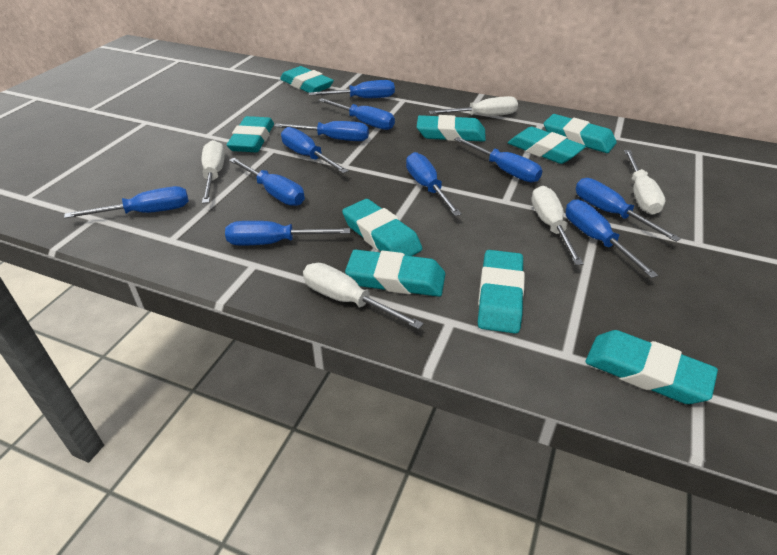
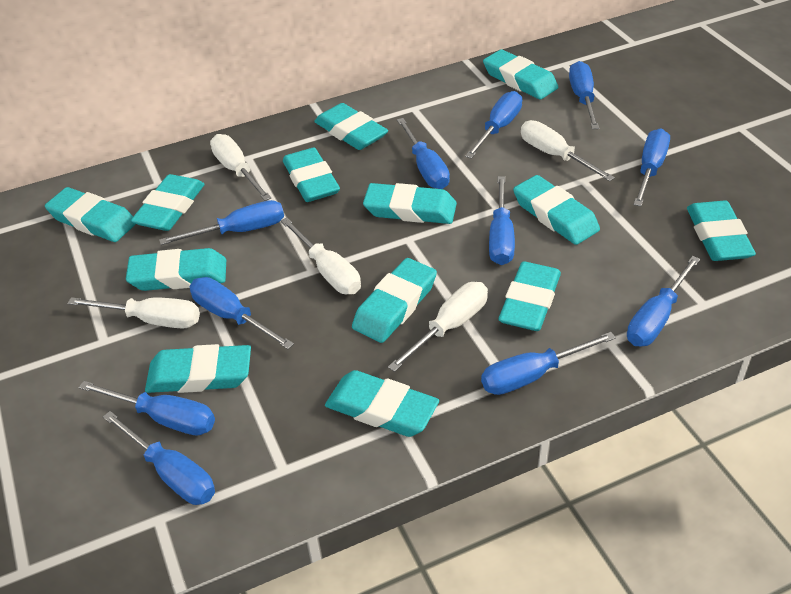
turquoise eraser: 9 -> 13

